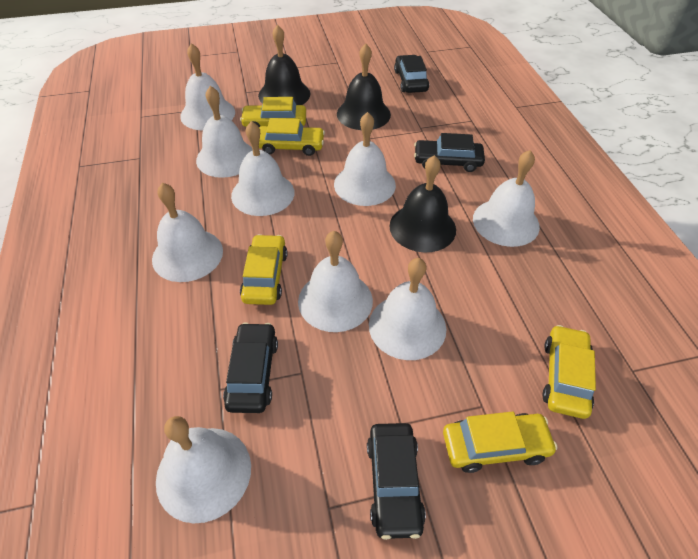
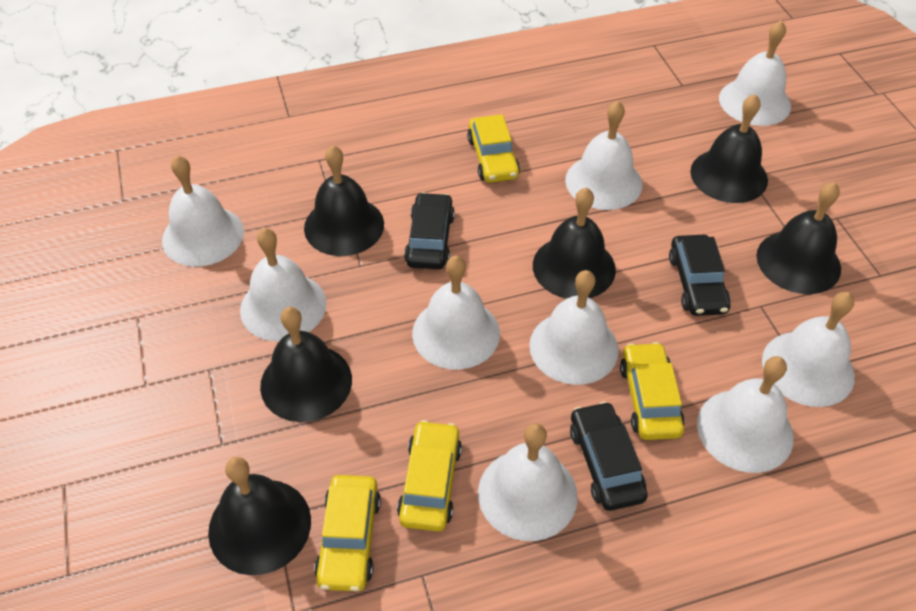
black bell: 3 -> 6
black car: 4 -> 3
yellow car: 5 -> 4

